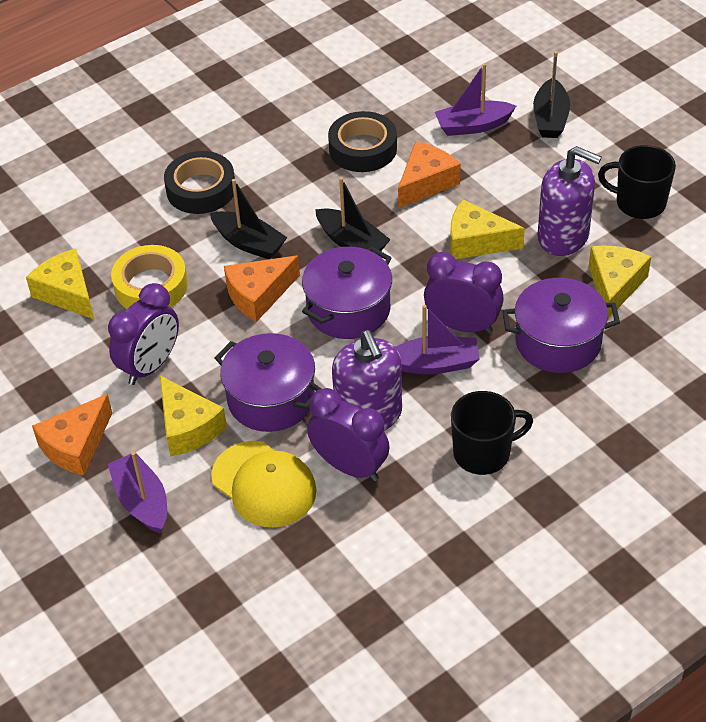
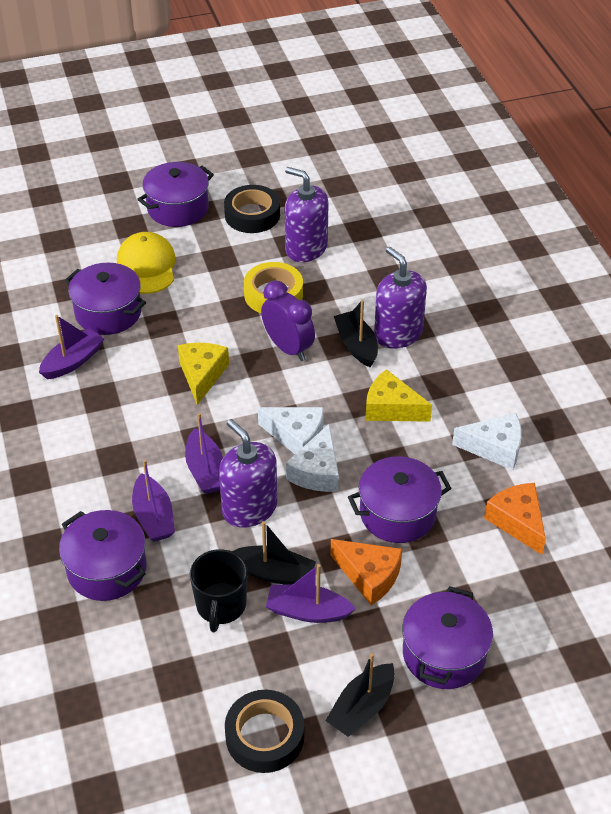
black mug: 2 -> 1
orange cheese: 3 -> 2
purple boat: 3 -> 4
purple clock: 3 -> 1
purple pot: 3 -> 5
purple soap dispenser: 2 -> 3
white cheese: 0 -> 3
yellow cheese: 4 -> 2

